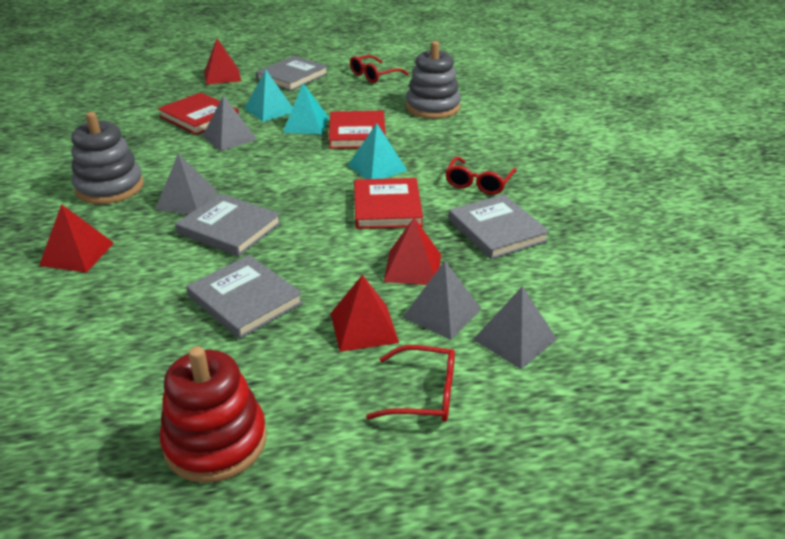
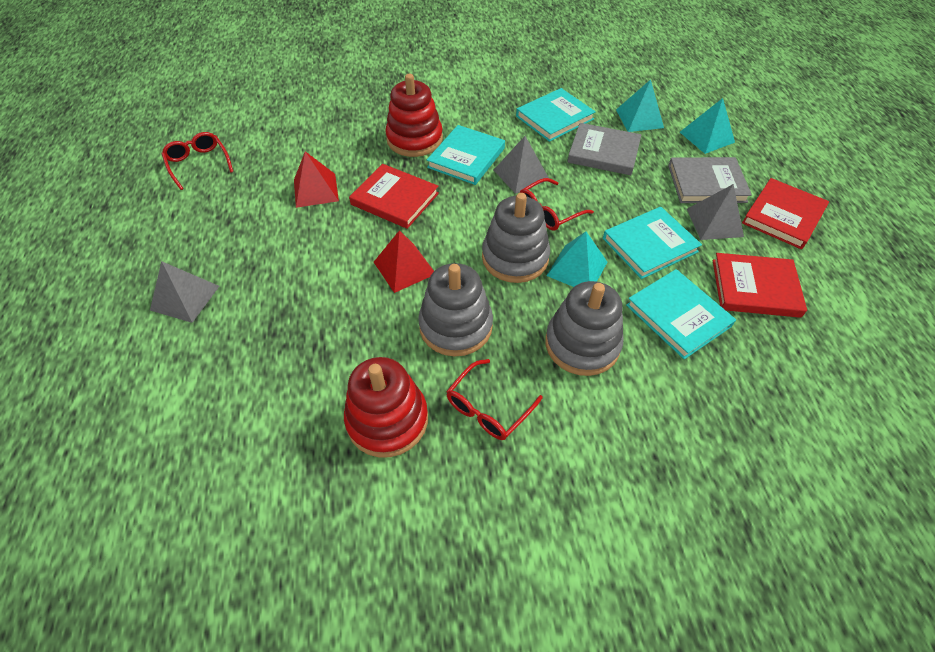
grey book: 4 -> 2
grey pyramid: 4 -> 3
grey stacking toy: 2 -> 3
red pyramid: 4 -> 2
red stacking toy: 1 -> 2
turquoise book: 0 -> 4

